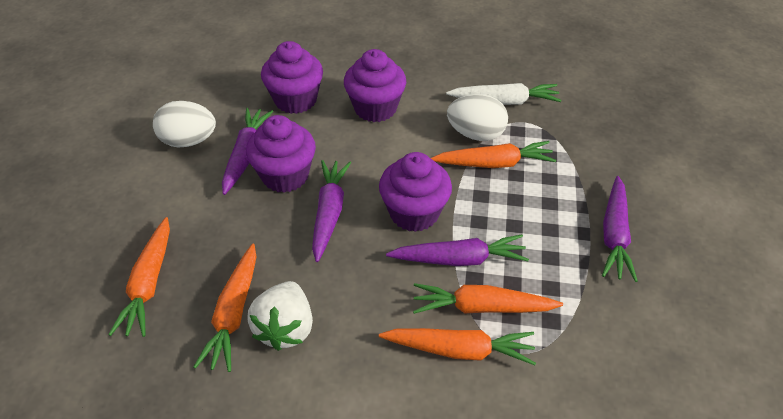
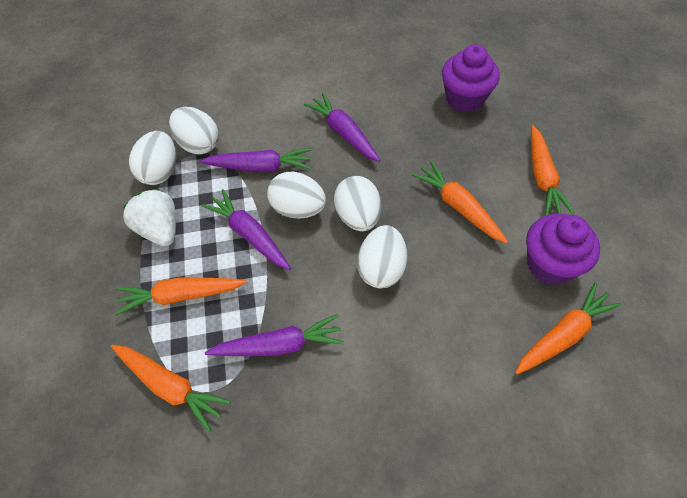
purple cupcake: 4 -> 2
white carrot: 1 -> 0
white egg: 2 -> 5

